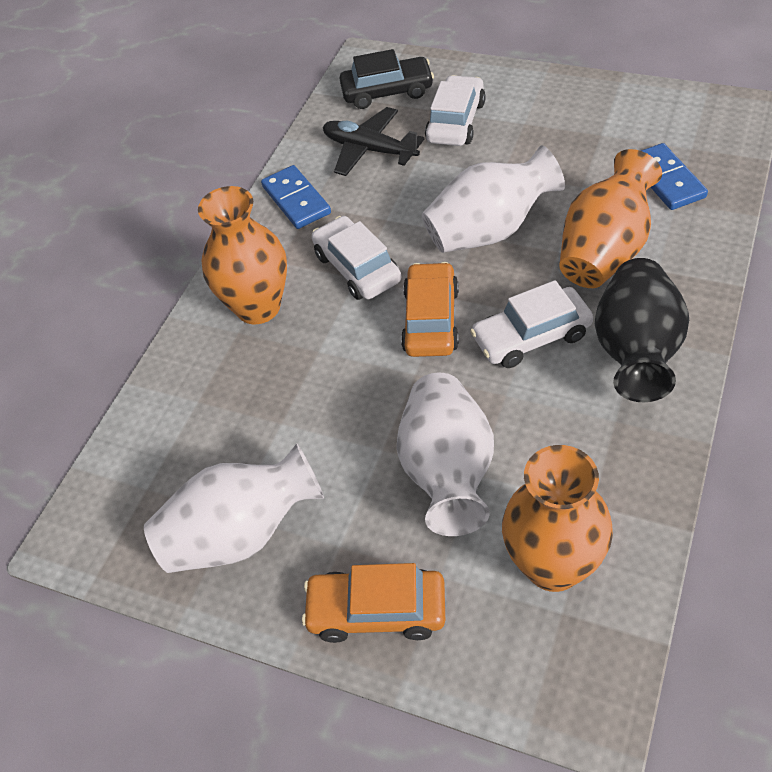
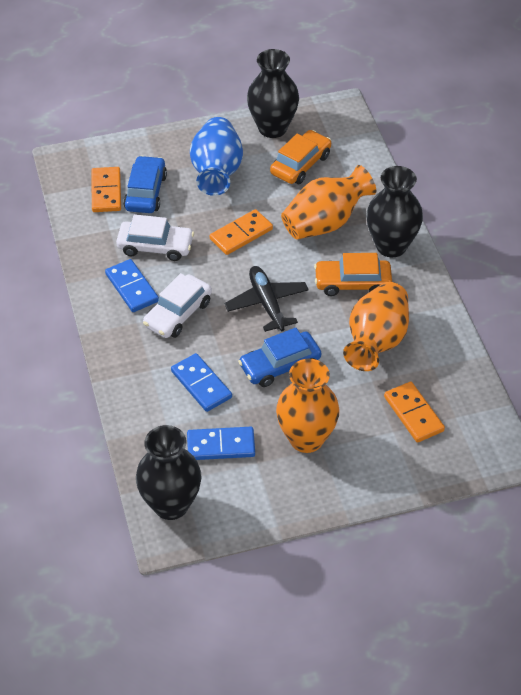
black car: 1 -> 0
black vase: 1 -> 3
blue car: 0 -> 2
blue domino: 2 -> 3
blue vase: 0 -> 1
orange domino: 0 -> 3
white car: 3 -> 2
white vase: 3 -> 0

